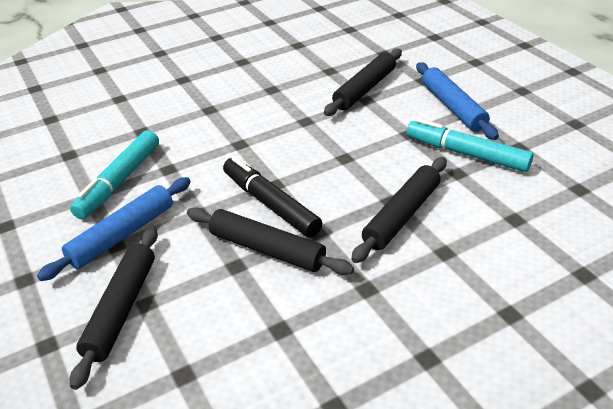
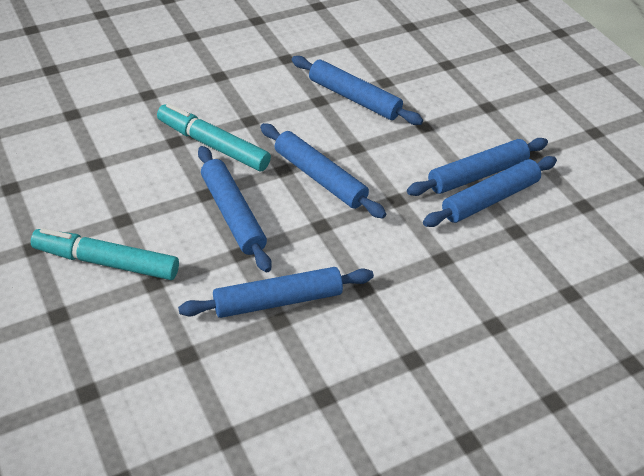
black marker: 1 -> 0
black rolling pin: 4 -> 0
blue rolling pin: 2 -> 6

